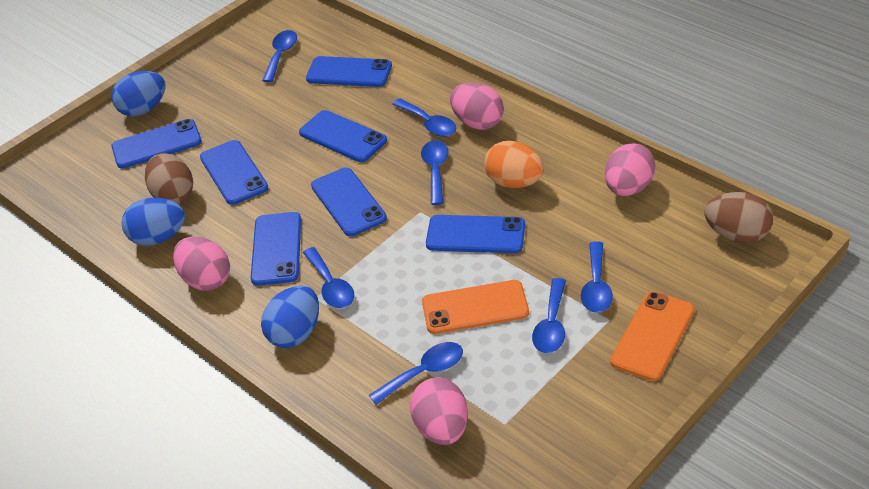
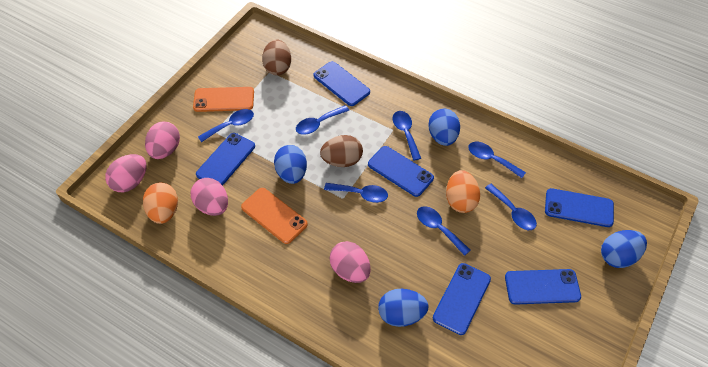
blue egg: 3 -> 4
blue phone: 7 -> 6
orange egg: 1 -> 2

